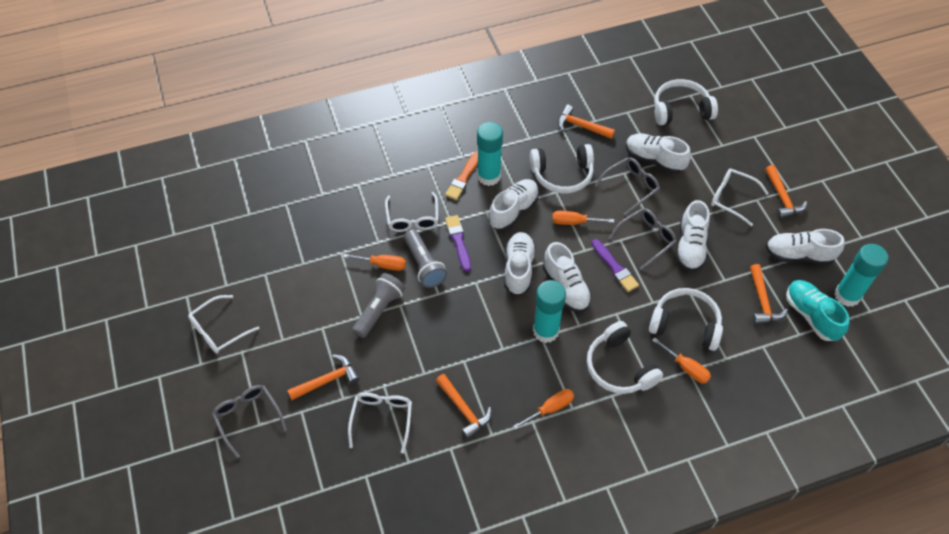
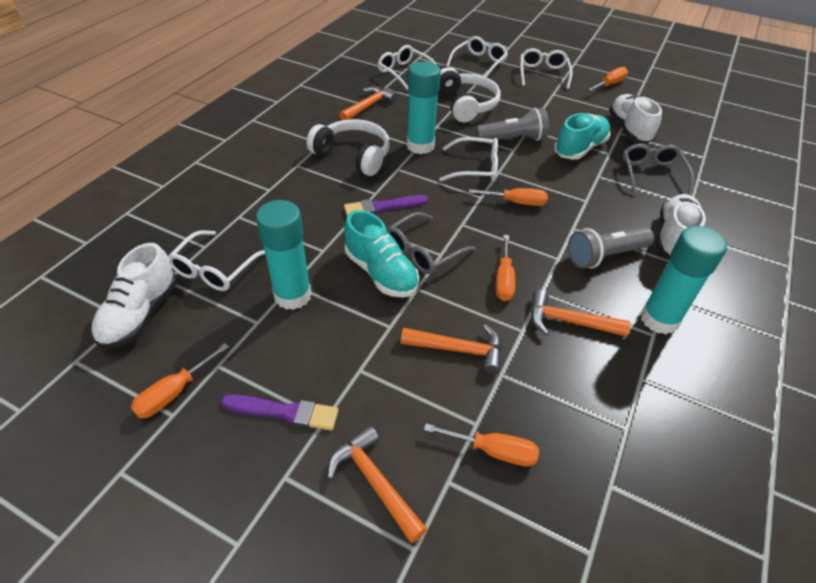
grey glasses: 3 -> 2
orange brush: 1 -> 0
orange hammer: 5 -> 4
orange screwdriver: 4 -> 5
turquoise shoe: 1 -> 2
white glasses: 4 -> 5
white headphones: 4 -> 2
white shoe: 6 -> 3

